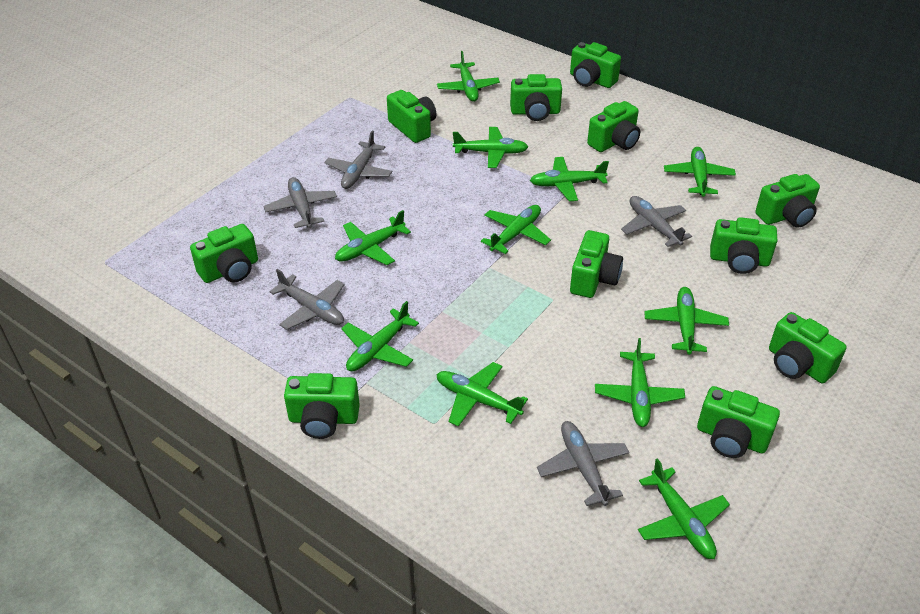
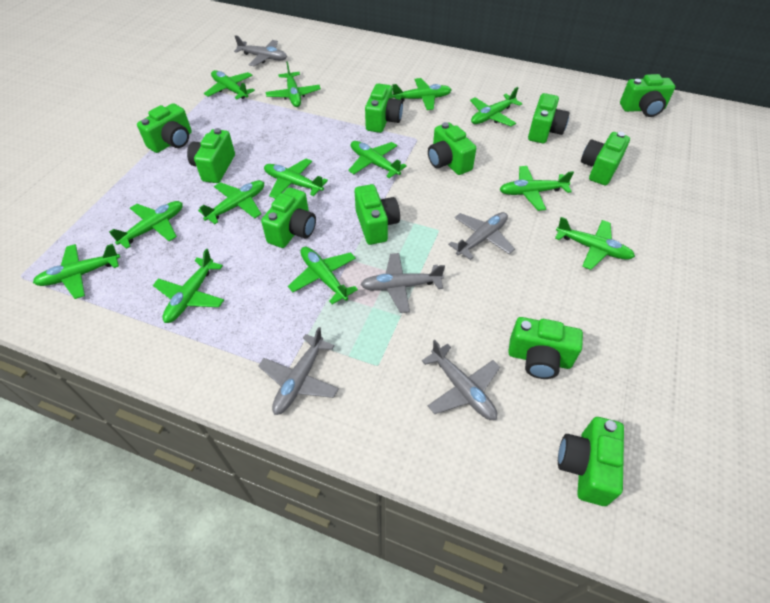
green plane: 11 -> 13

